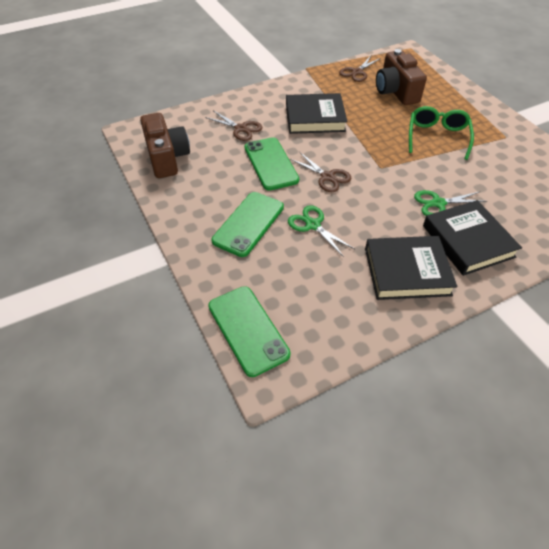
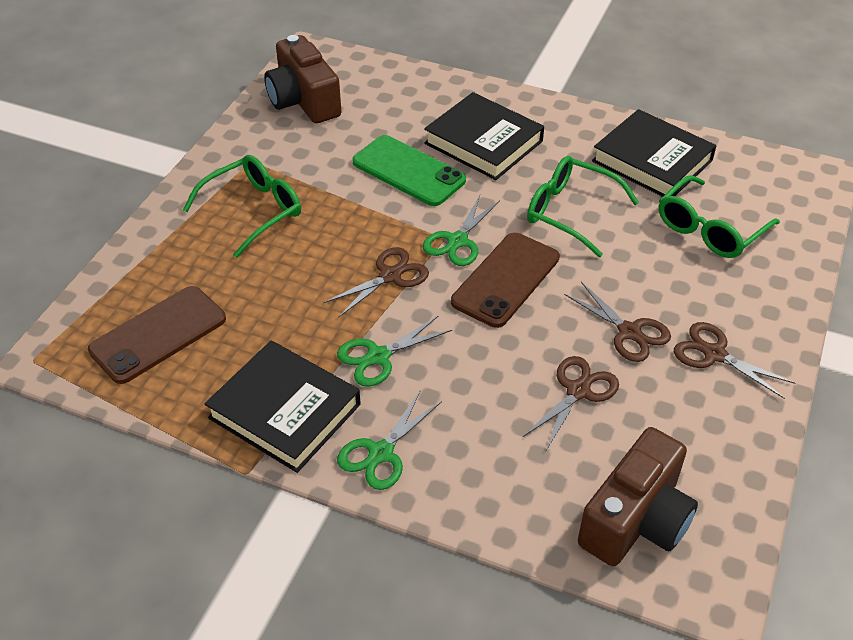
brown phone: 0 -> 2
brown scissors: 3 -> 4
green glasses: 1 -> 3
green phone: 3 -> 1
green scissors: 2 -> 3

